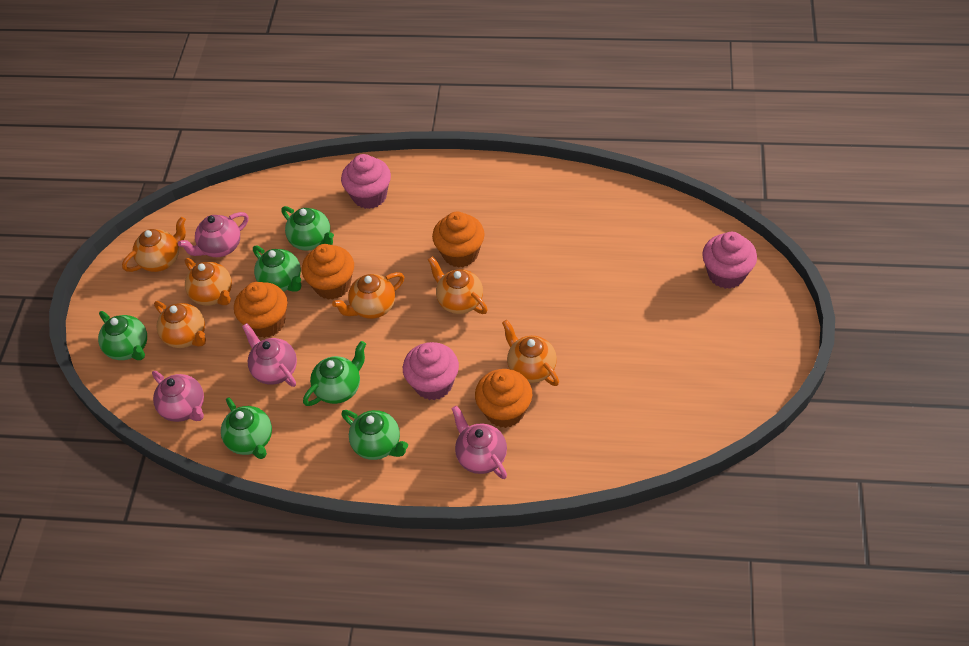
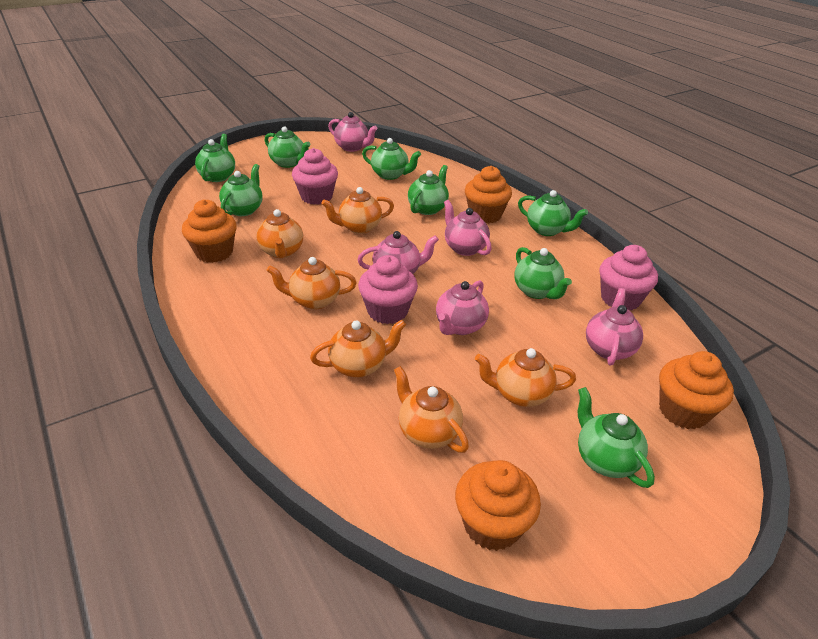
green teapot: 6 -> 8
pink teapot: 4 -> 5

